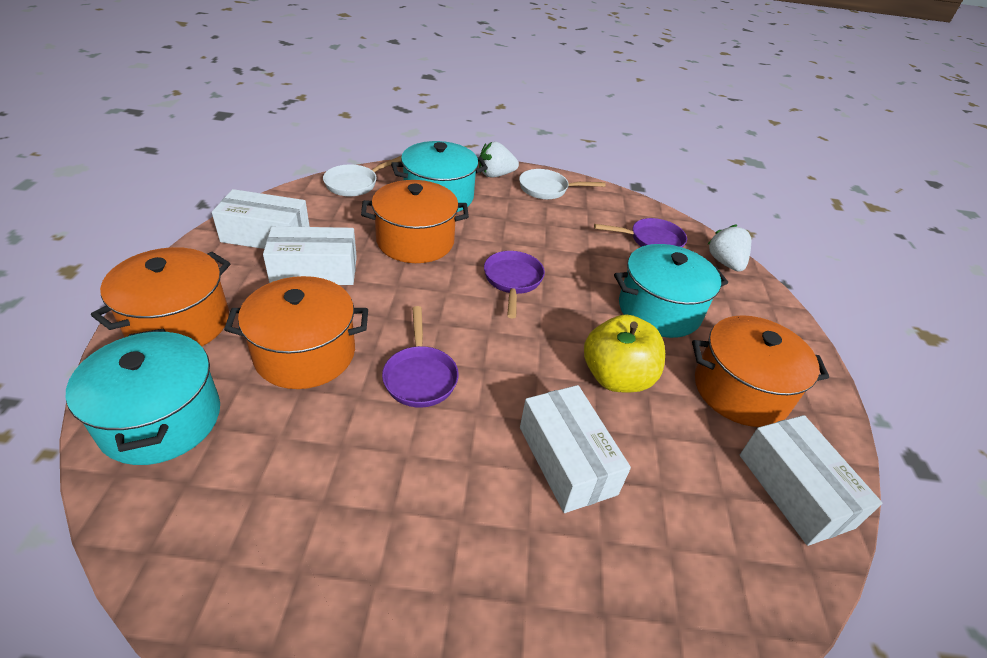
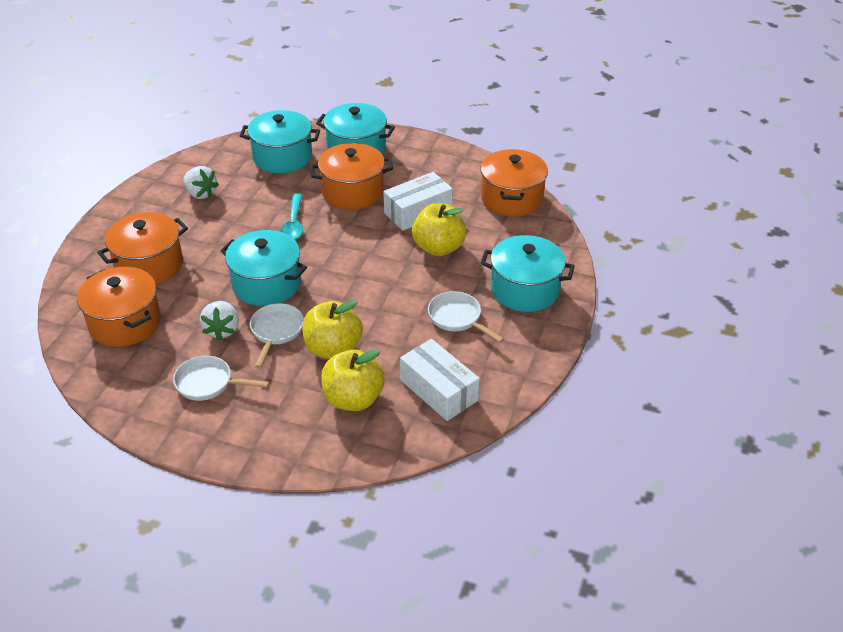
purple pan: 3 -> 0
turquoise pot: 3 -> 4
turquoise spoon: 0 -> 1
white box: 4 -> 2
white pan: 2 -> 3
yellow apple: 1 -> 3

